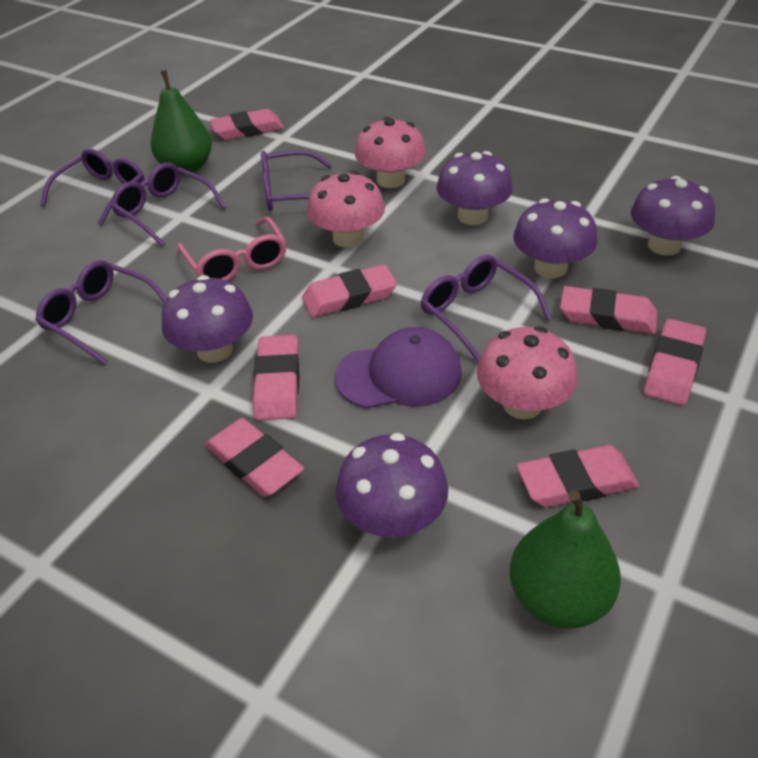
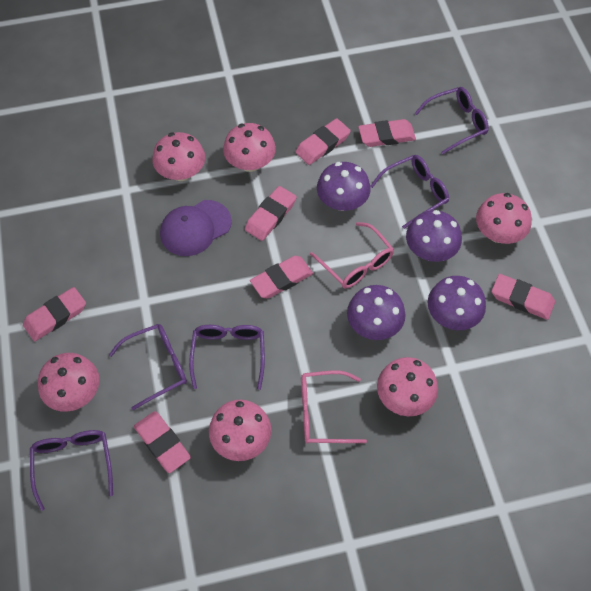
green pear: 2 -> 0
pink glasses: 1 -> 2
pink mushroom: 3 -> 6
purple mushroom: 5 -> 4

